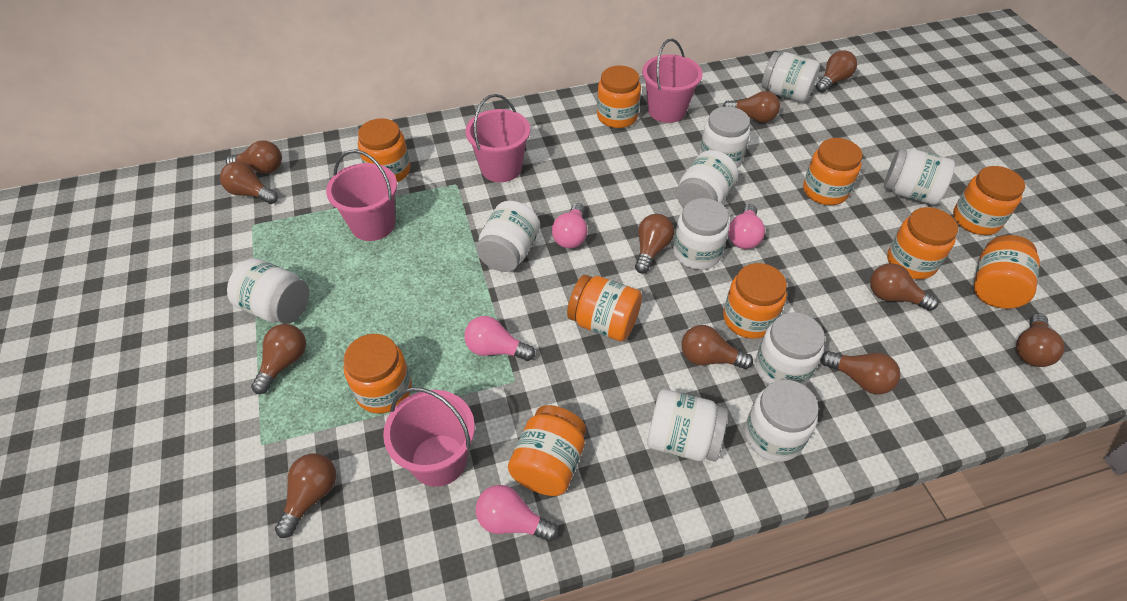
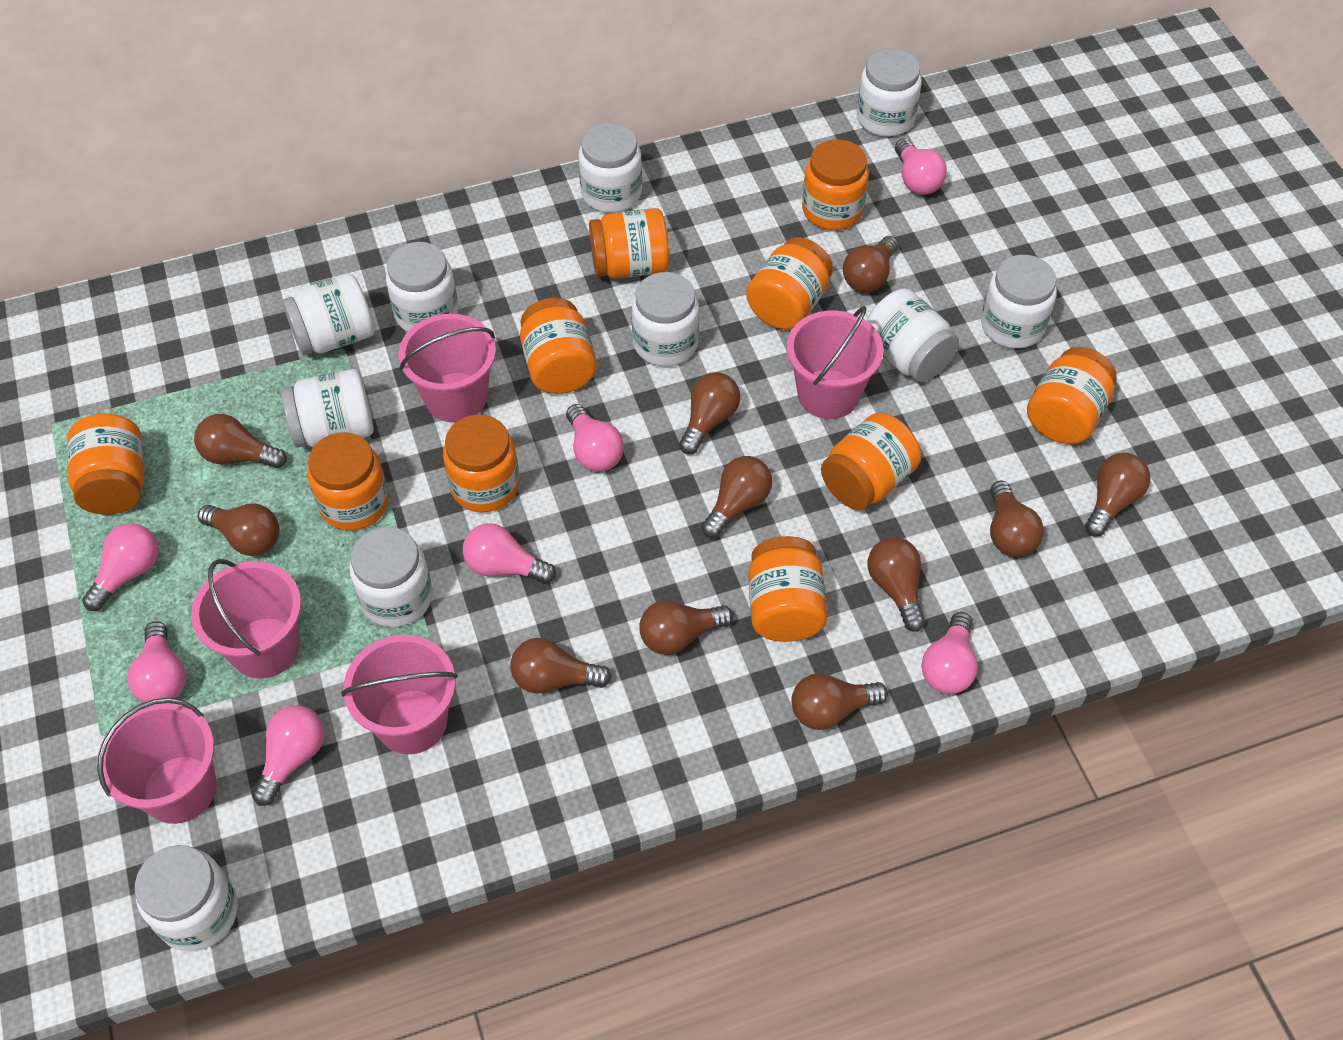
pink bucket: 4 -> 5
pink light bulb: 4 -> 7

